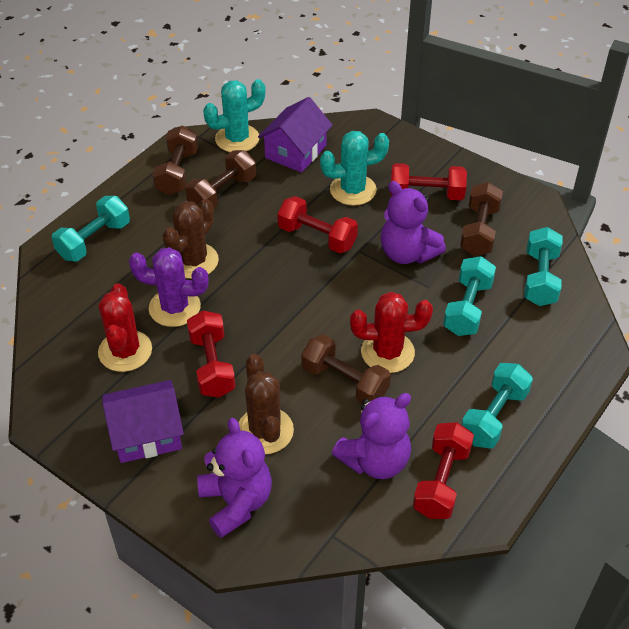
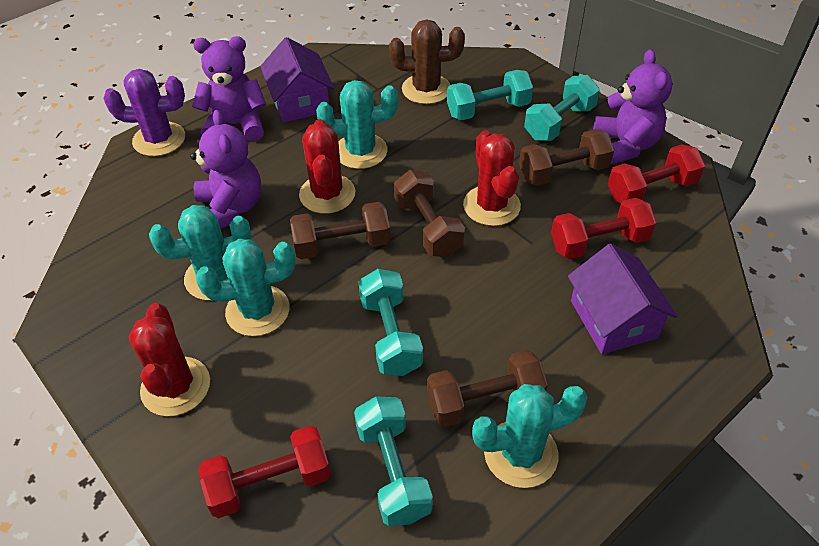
brown cactus: 2 -> 1
red cactus: 2 -> 3
red dumbbell: 4 -> 3
turquoise cactus: 2 -> 4

